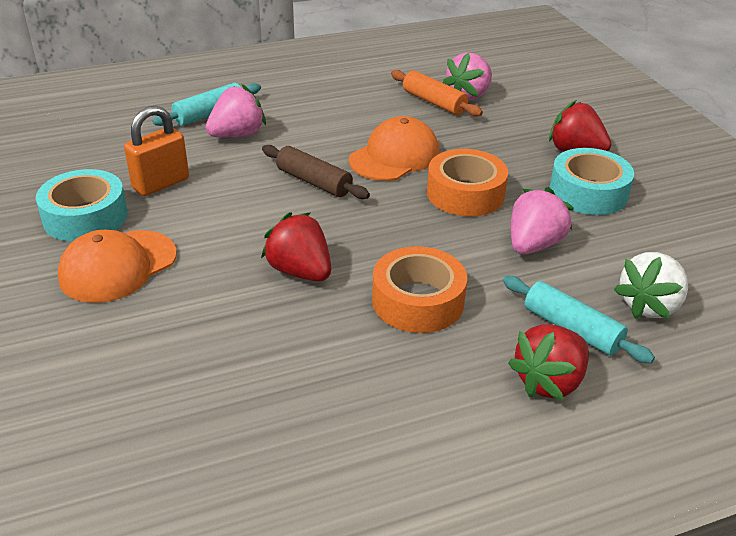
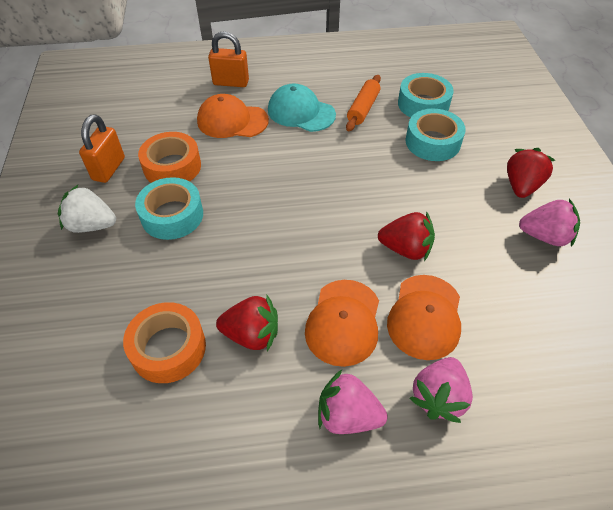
brown rolling pin: 1 -> 0
orange cap: 2 -> 3
orange padlock: 1 -> 2
turquoise cap: 0 -> 1
turquoise rolling pin: 2 -> 0
turquoise tape: 2 -> 3

